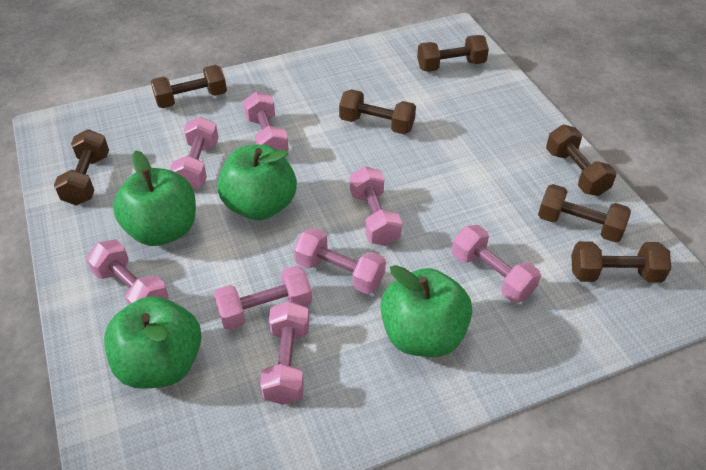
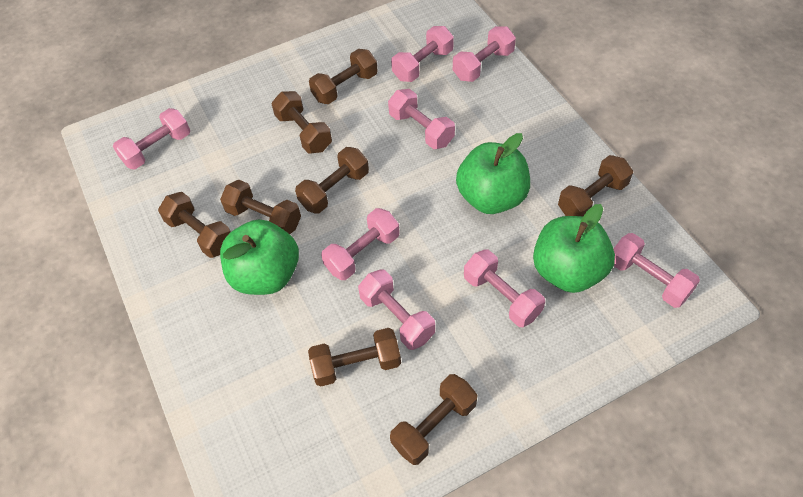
brown dumbbell: 7 -> 8
green apple: 4 -> 3

